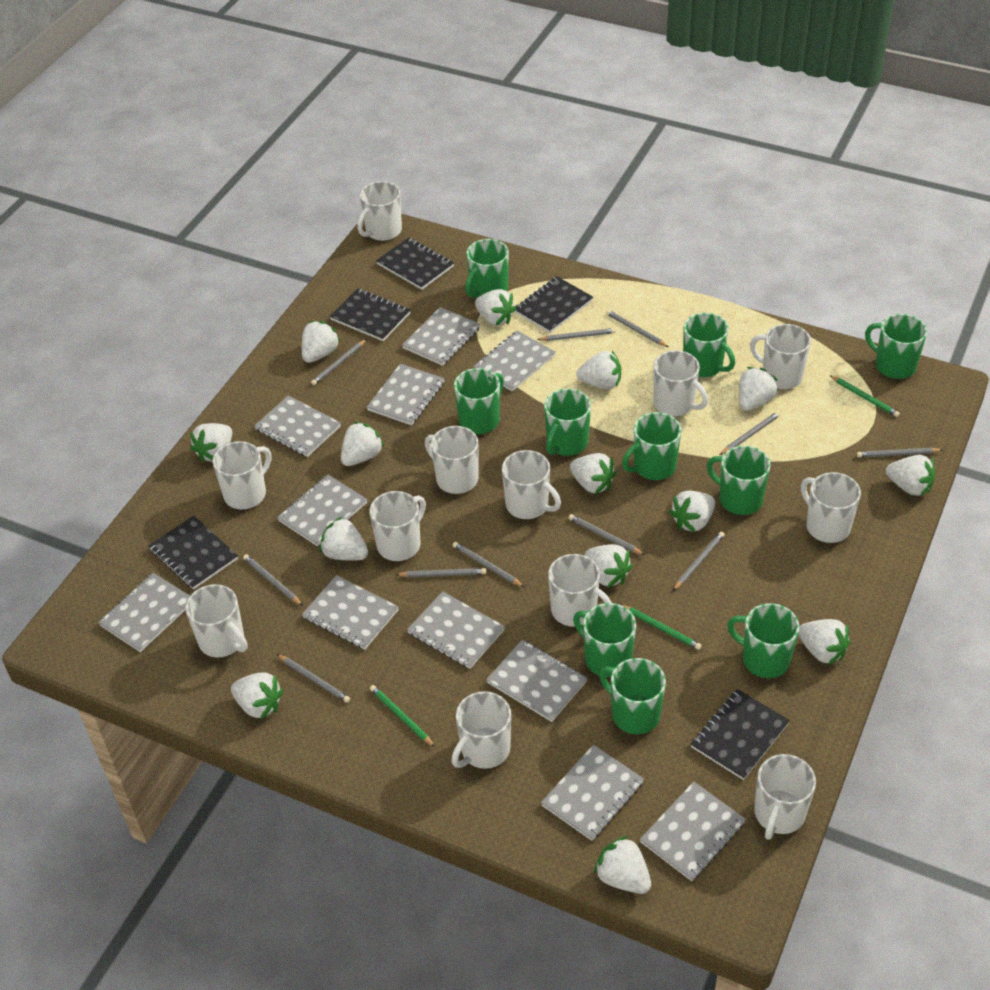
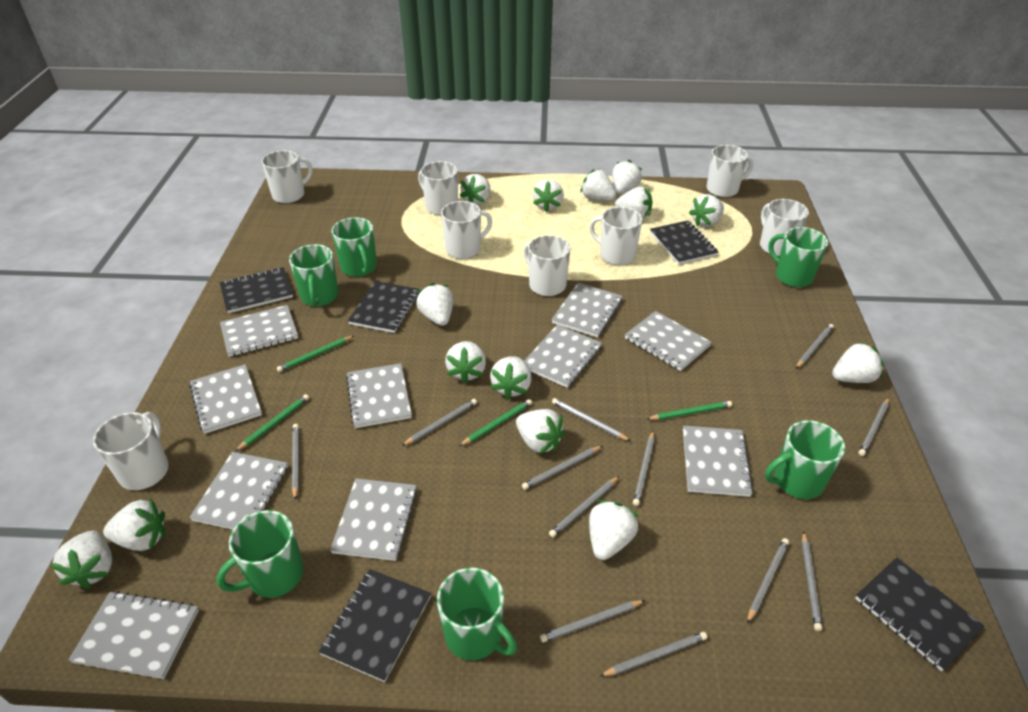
green mug: 10 -> 6
green pencil: 3 -> 4
grey notebook: 11 -> 10
grey pencil: 11 -> 12
white mug: 12 -> 8

